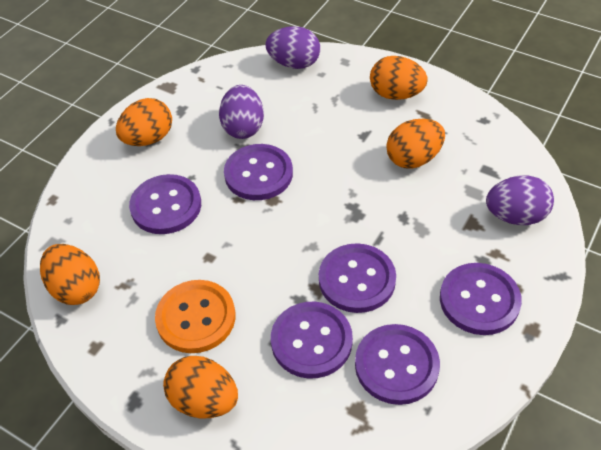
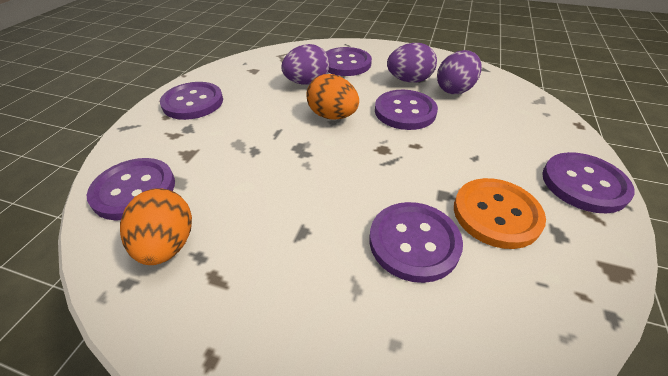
orange egg: 5 -> 2

